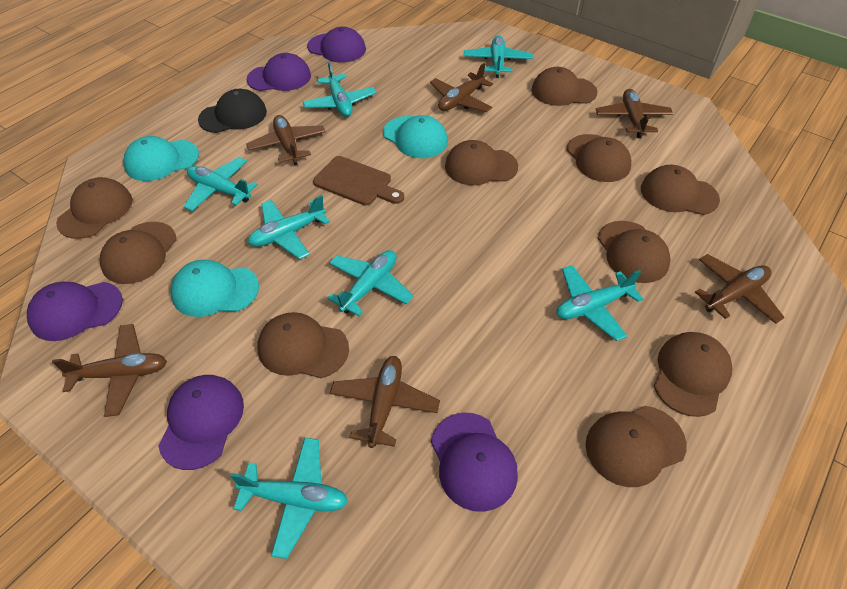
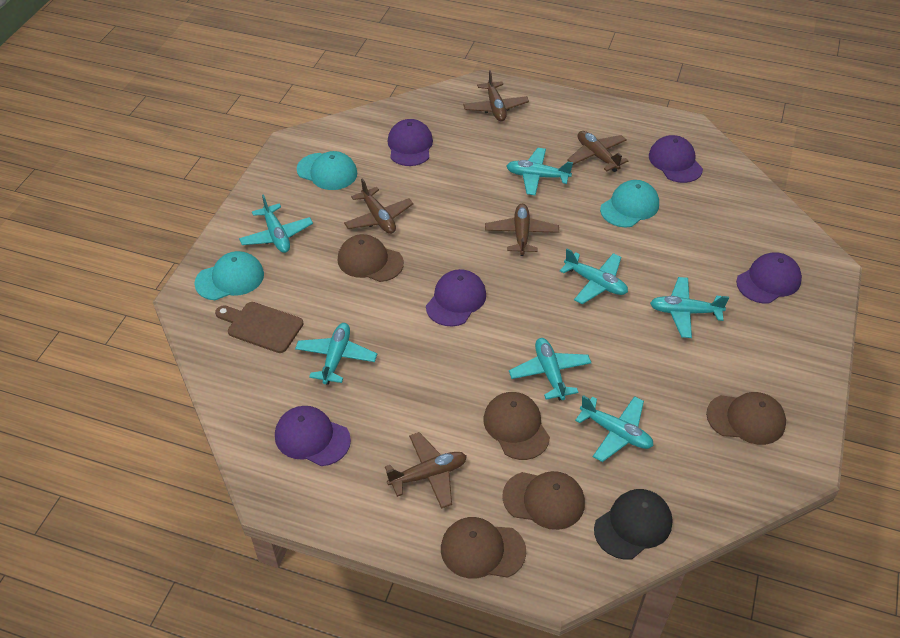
brown cap: 10 -> 5
brown plane: 6 -> 5

